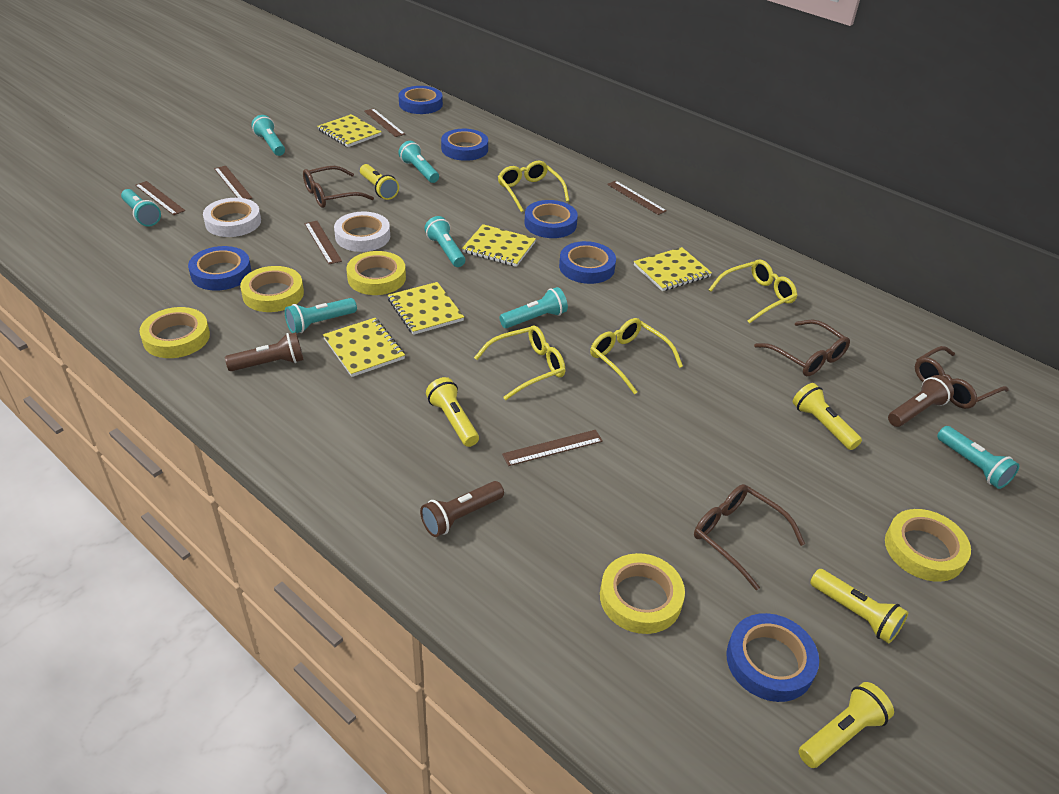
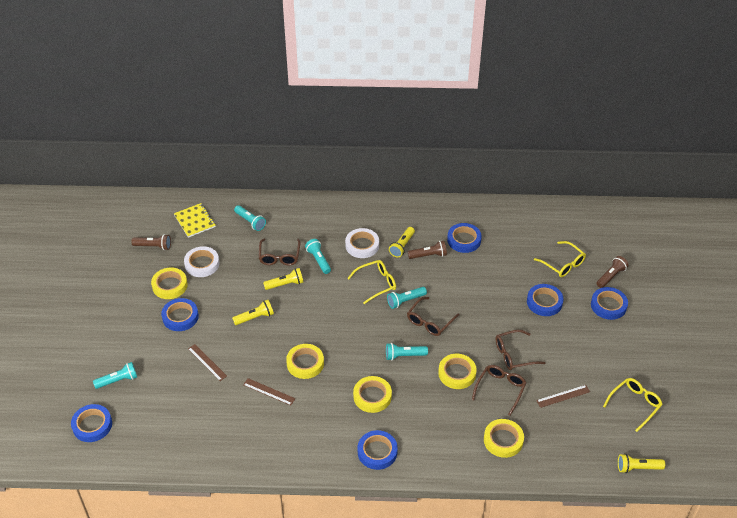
brown ruler: 6 -> 3
turquoise flashlight: 7 -> 5
yellow flashlight: 5 -> 4
yellow glasses: 4 -> 3
yellow notebook: 5 -> 1

